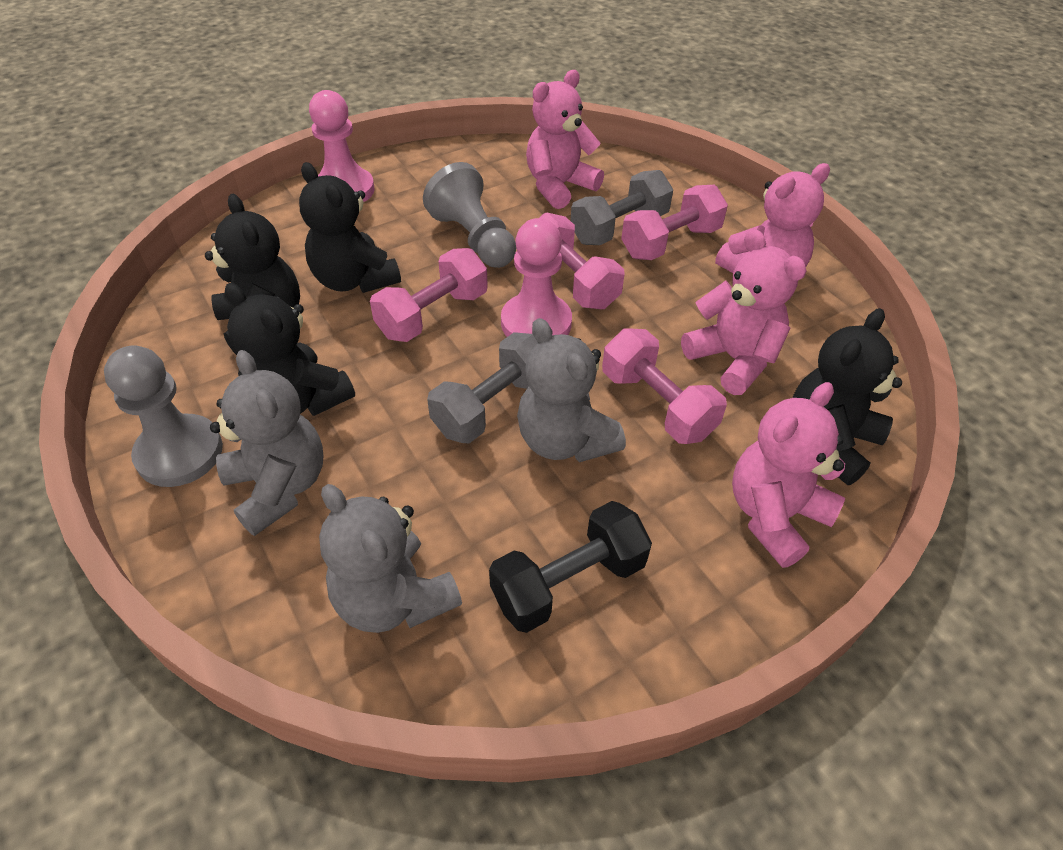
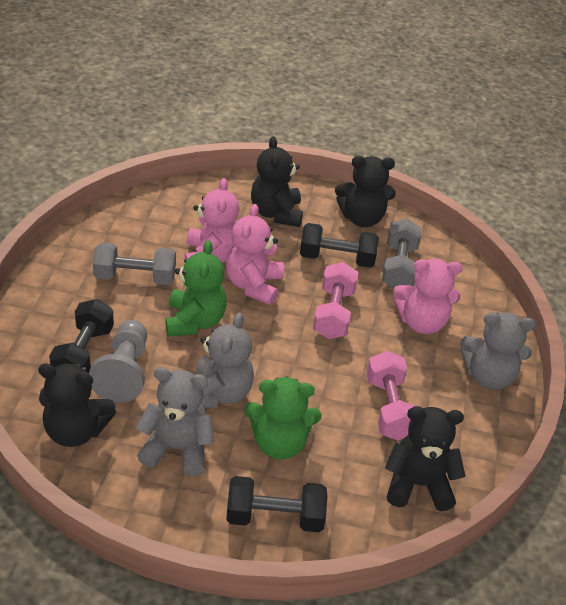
black dumbbell: 1 -> 3
green teddy bear: 0 -> 2
grey pawn: 2 -> 1
pink dumbbell: 4 -> 2
pink pawn: 2 -> 0
pink teddy bear: 4 -> 3

